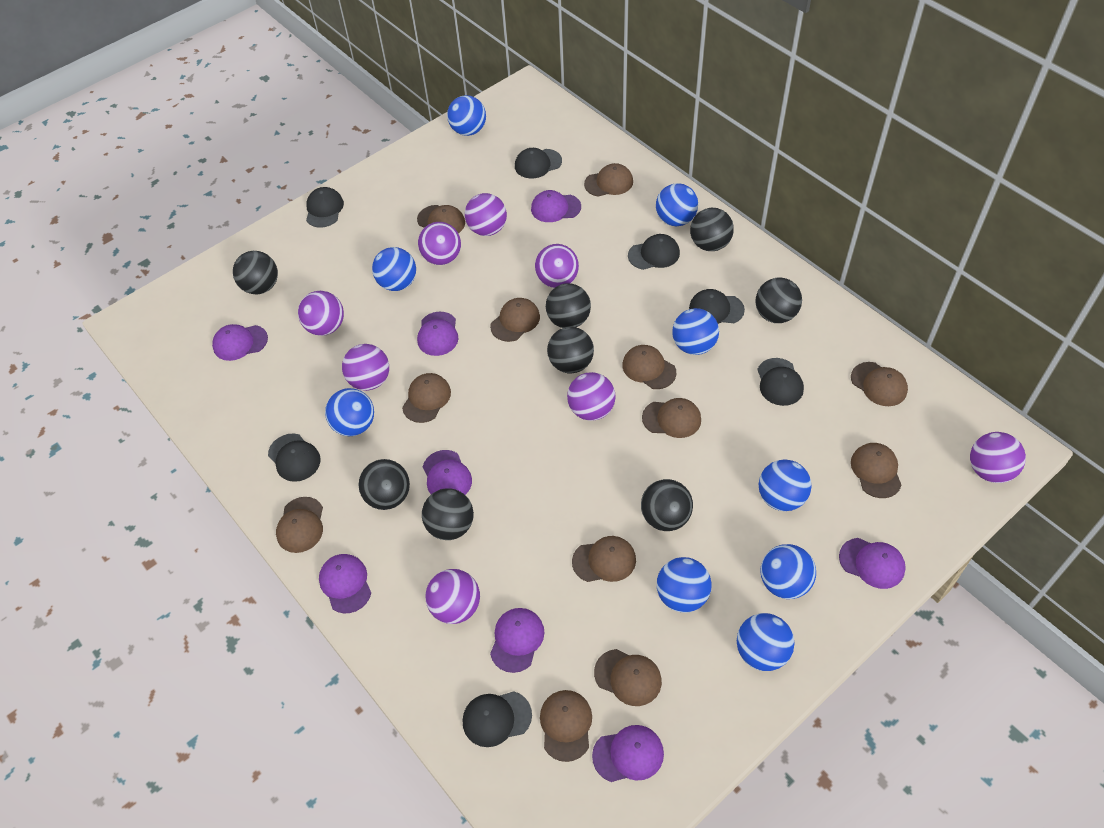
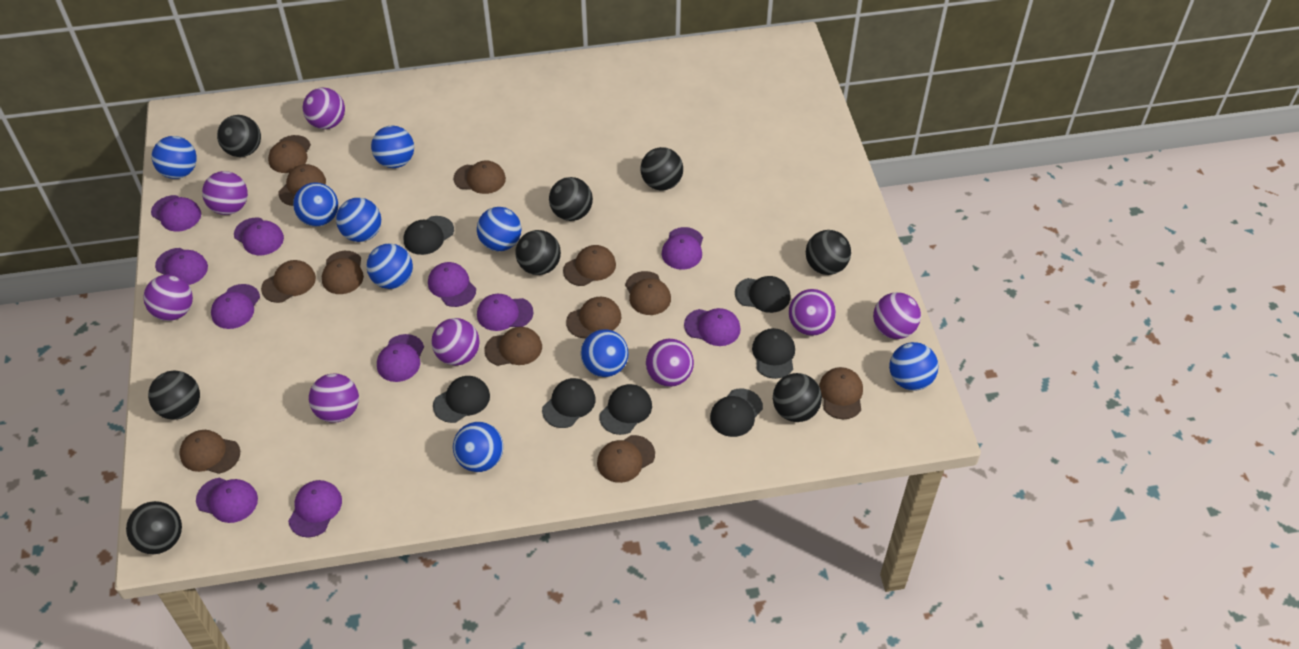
purple cap: 8 -> 11

